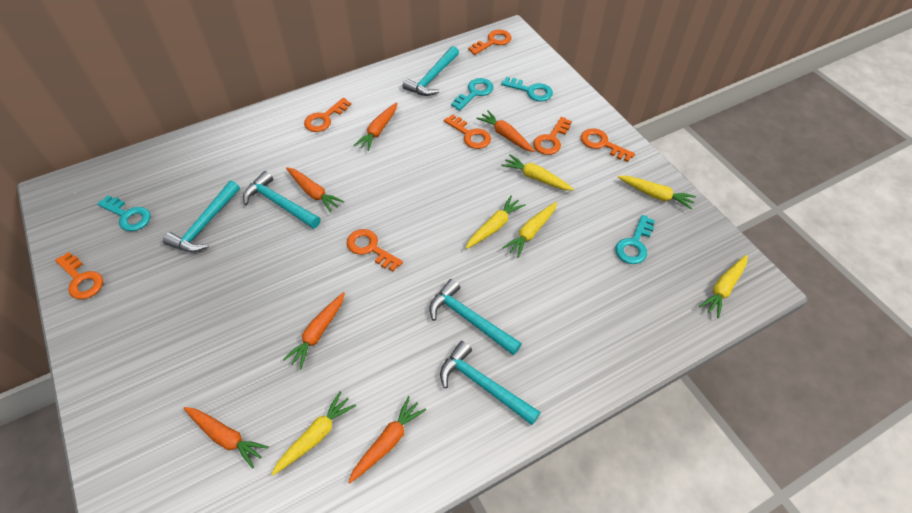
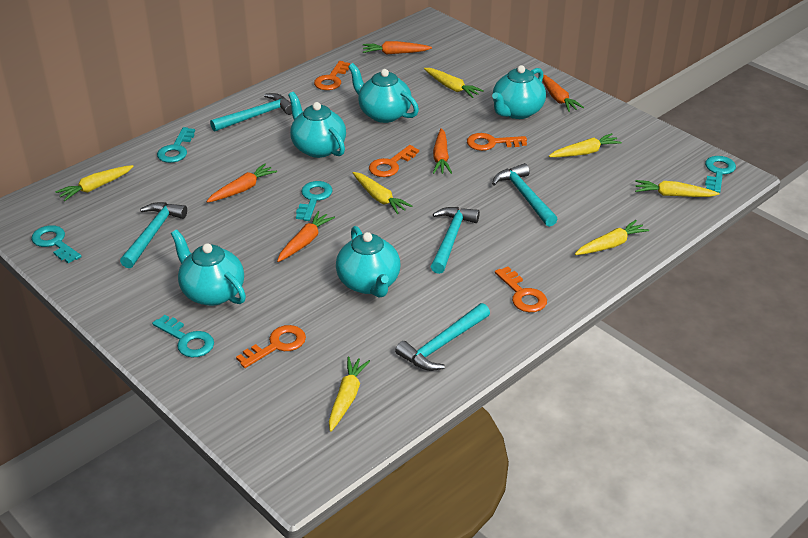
orange carrot: 6 -> 5
orange key: 7 -> 5
turquoise key: 4 -> 5
turquoise teapot: 0 -> 5
yellow carrot: 6 -> 7

